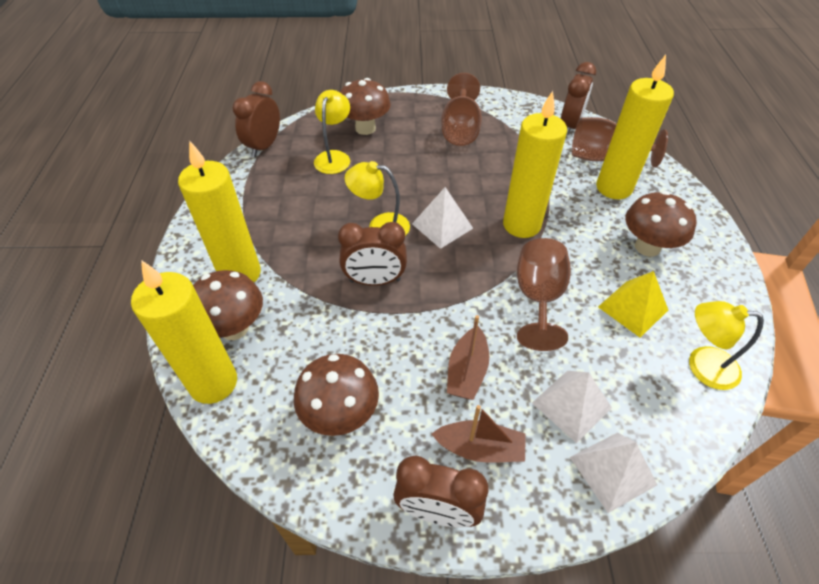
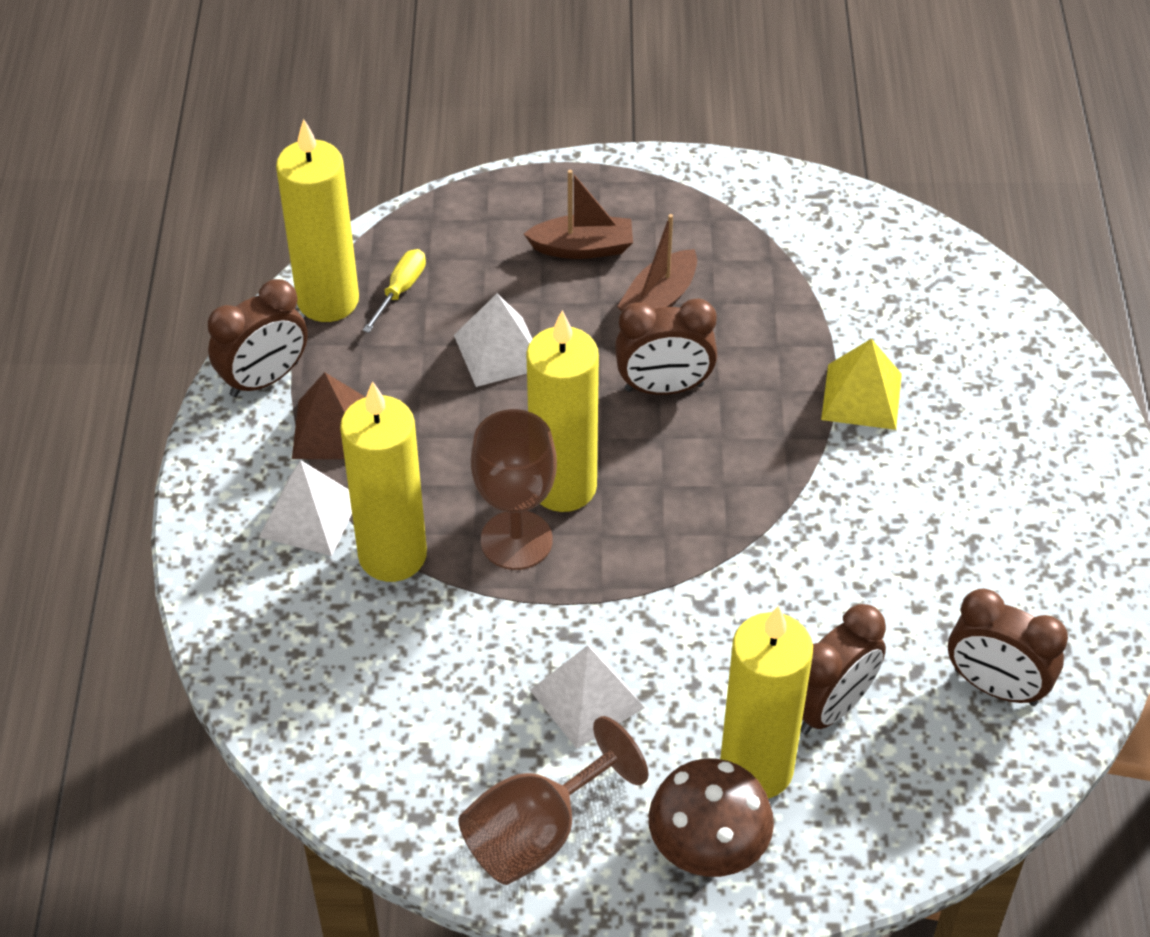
brown goblet: 3 -> 2
brown mushroom: 4 -> 1
brown pyramid: 0 -> 1
yellow lamp: 3 -> 0
yellow screwdriver: 0 -> 1

